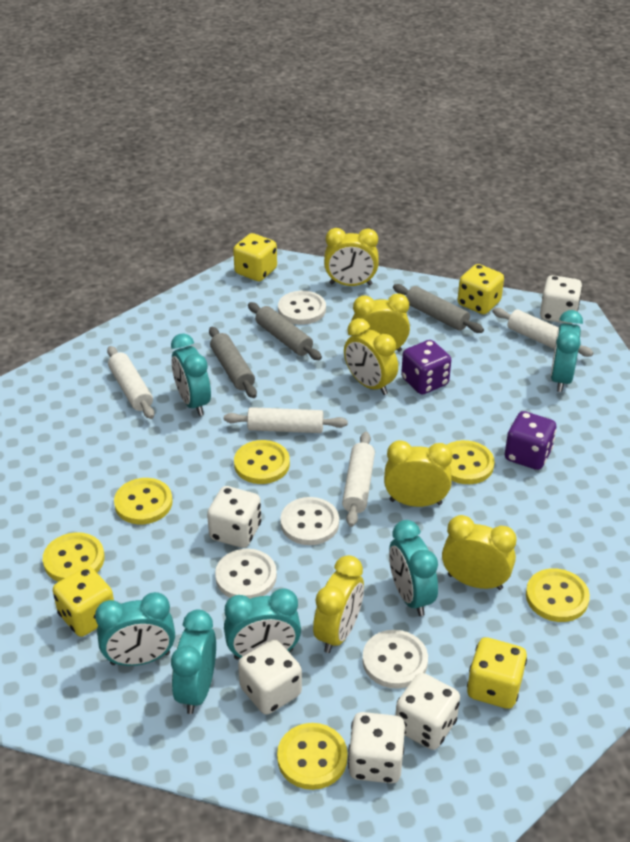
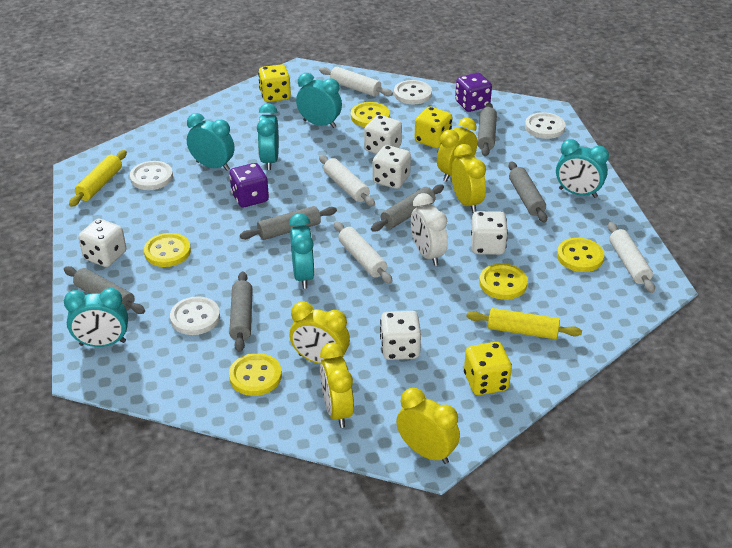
grey rolling pin: 3 -> 6
white clock: 0 -> 1
yellow button: 6 -> 5
yellow clock: 6 -> 5
yellow dice: 4 -> 3
yellow rolling pin: 0 -> 2

